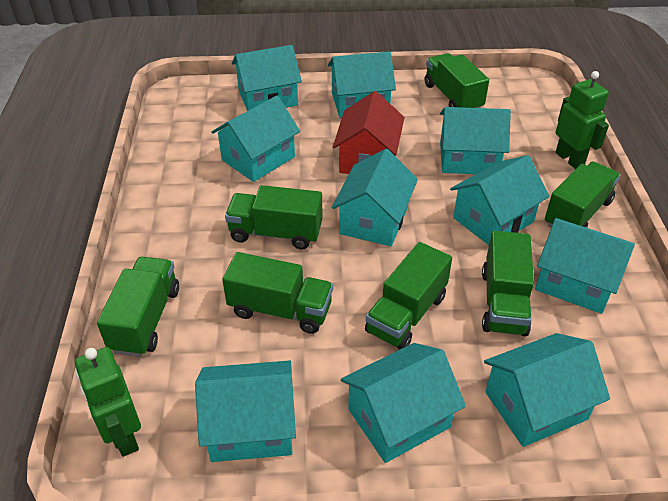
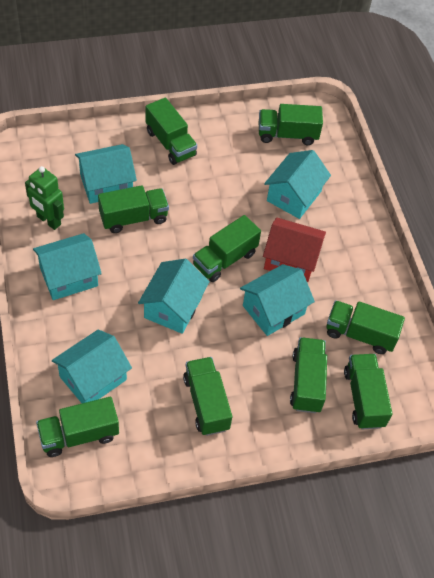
green robot: 2 -> 1
green truck: 7 -> 9
turquoise house: 10 -> 6

